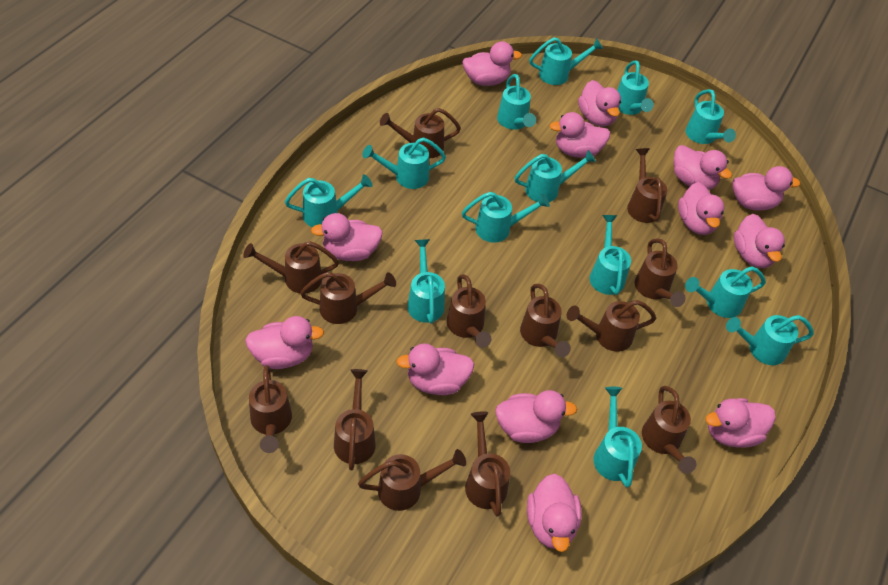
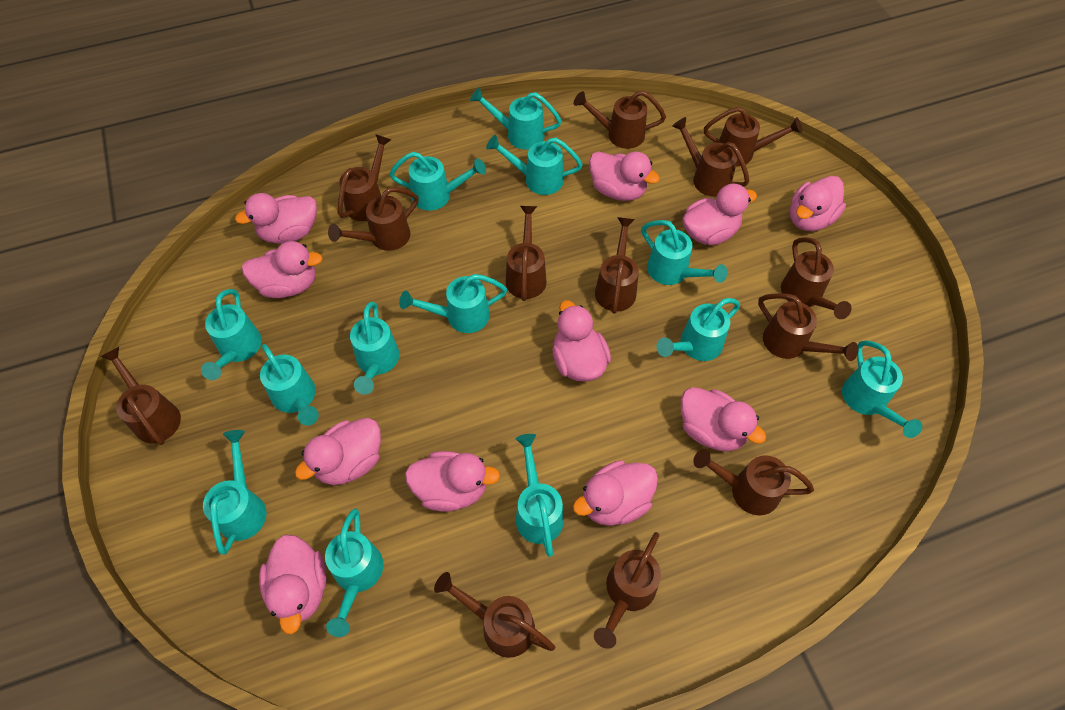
pink duck: 13 -> 11

